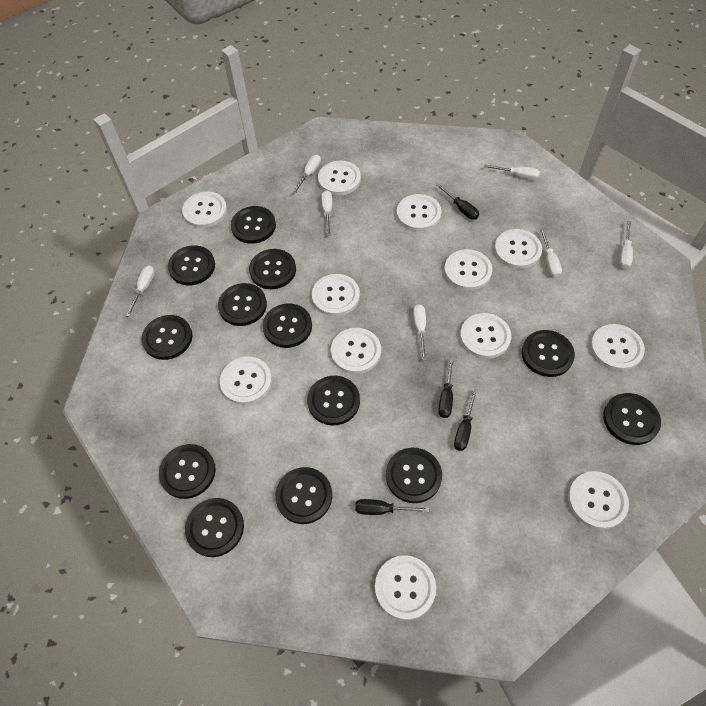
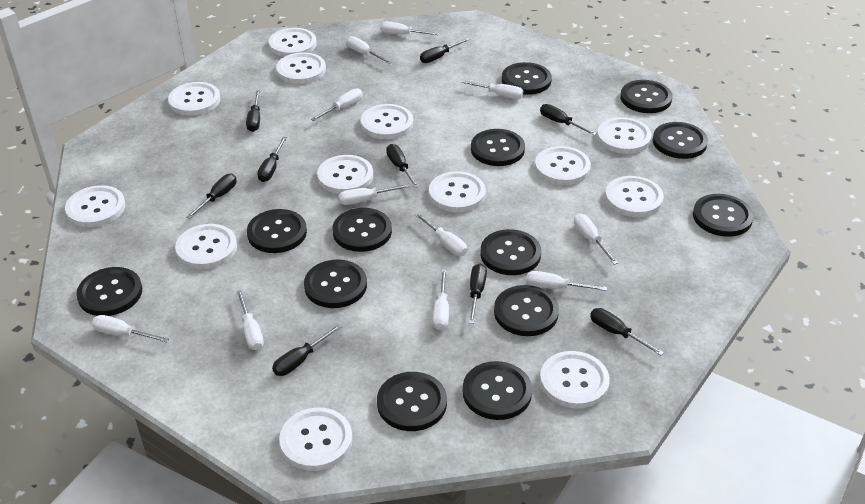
black screwdriver: 4 -> 9
white button: 12 -> 13
white screwdriver: 7 -> 11

